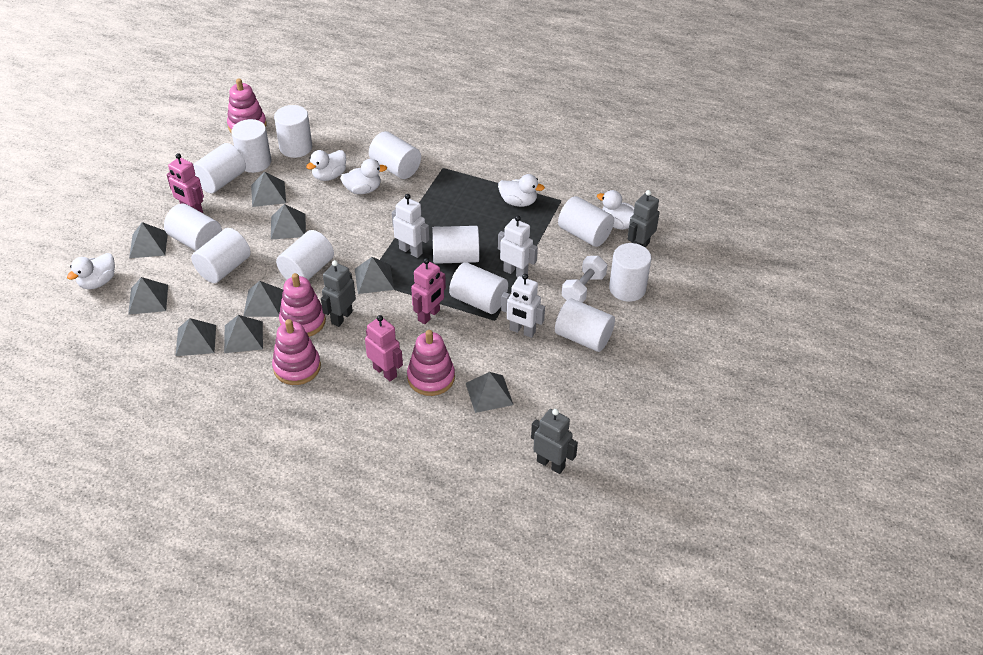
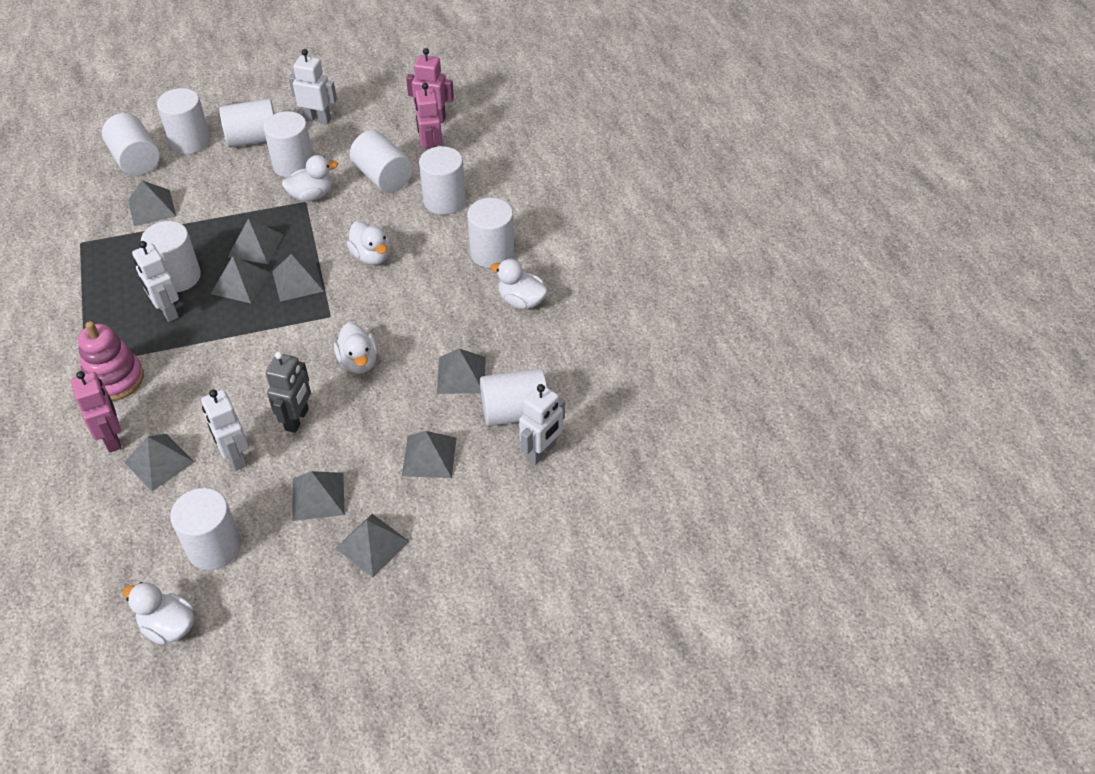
grey robot: 3 -> 1
pink stacking toy: 4 -> 1
white cylinder: 12 -> 10
white dumbbell: 1 -> 0
white robot: 3 -> 4

